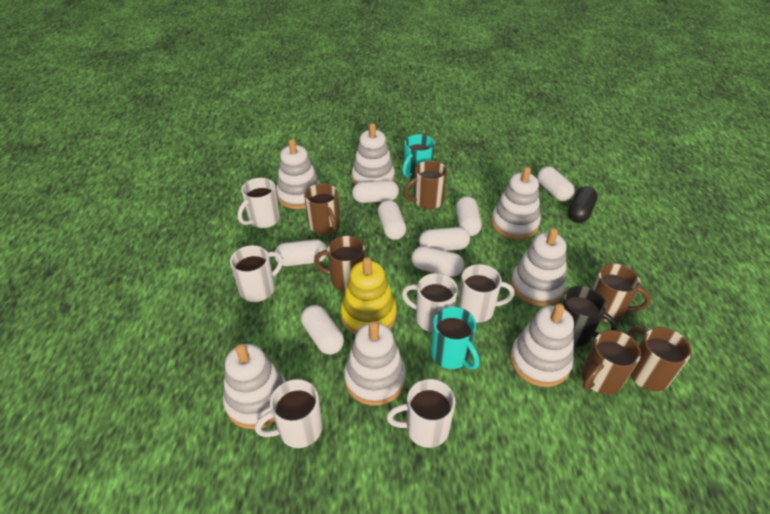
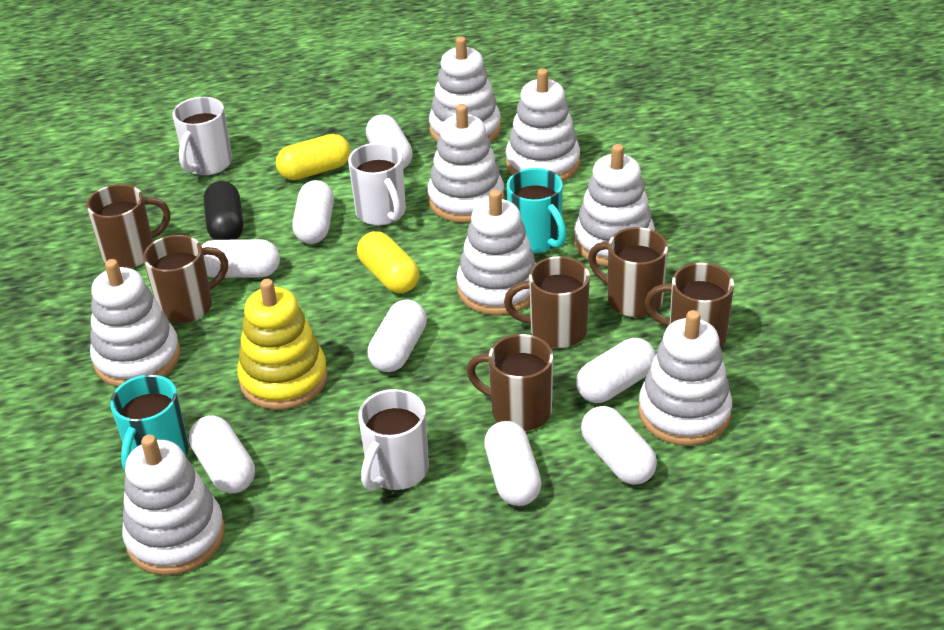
black mug: 1 -> 0
white mug: 6 -> 3
white stacking toy: 7 -> 8
yellow capsule: 0 -> 2

